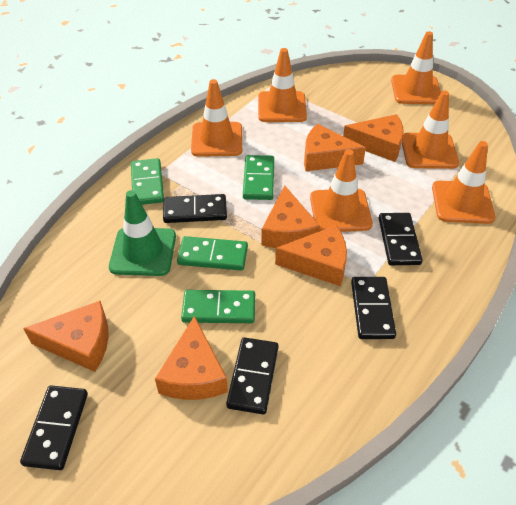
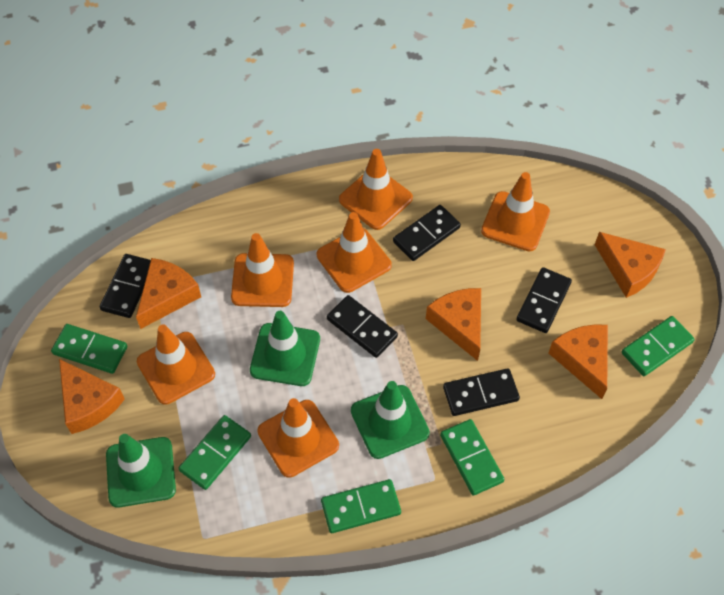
green domino: 4 -> 5
green traffic cone: 1 -> 3
orange cheese: 6 -> 5

